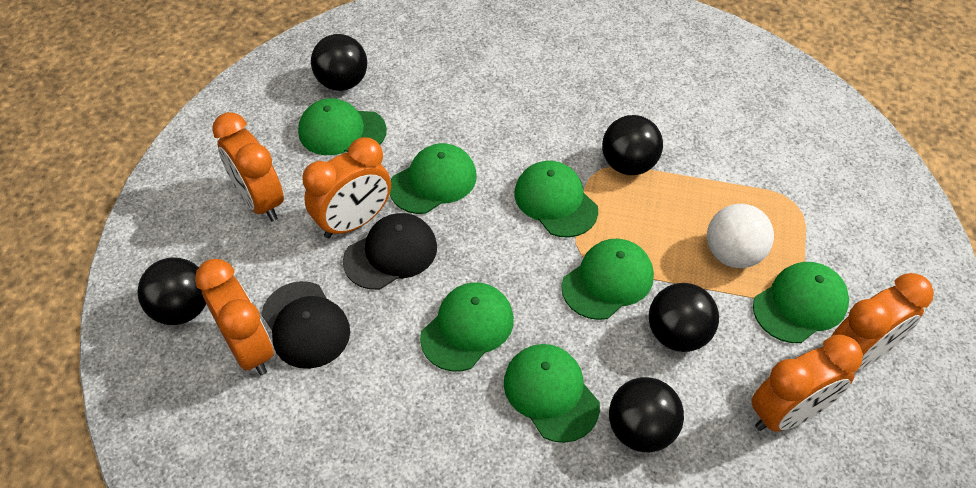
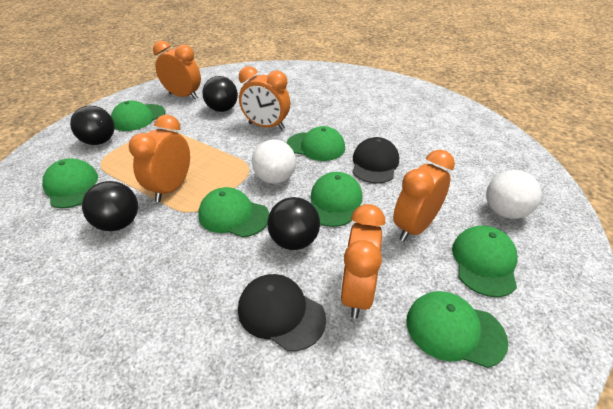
black ball: 5 -> 4
white ball: 1 -> 2

